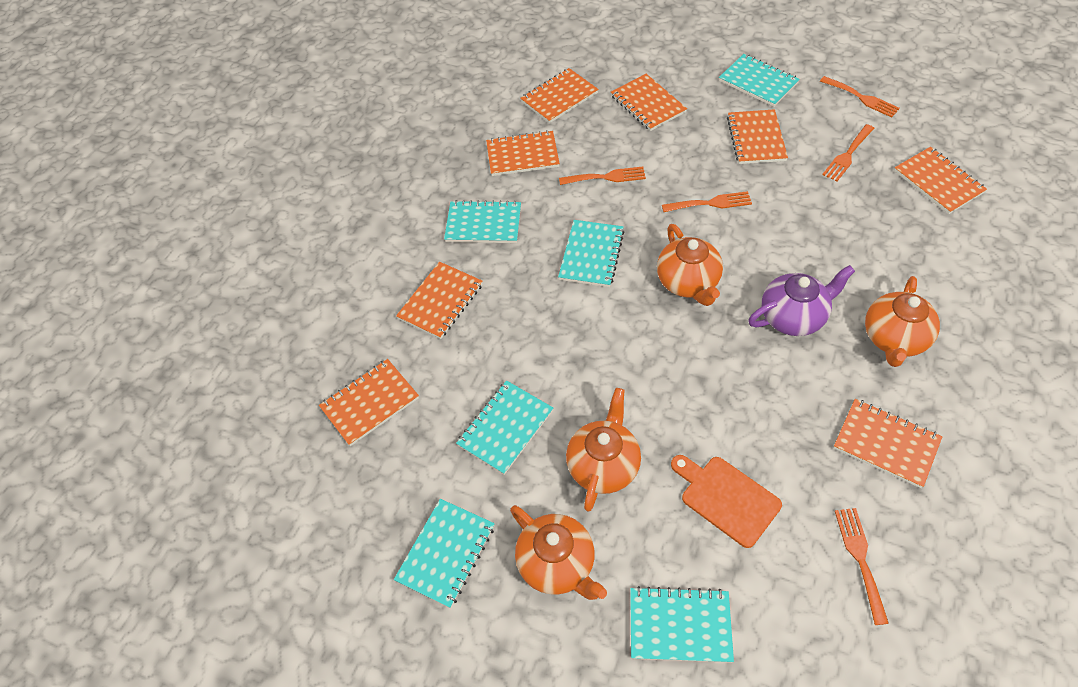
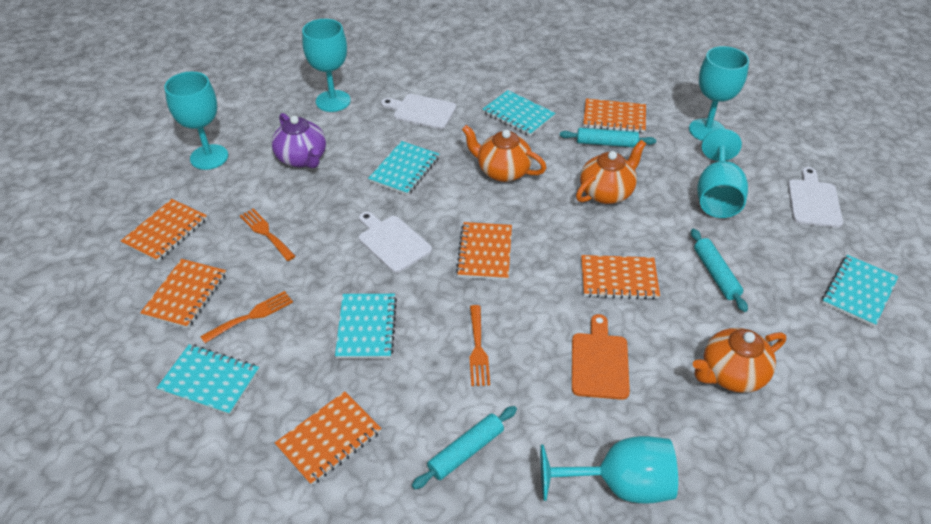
orange fork: 5 -> 3
orange notebook: 8 -> 6
orange teapot: 4 -> 3
turquoise goblet: 0 -> 5
turquoise notebook: 6 -> 5
turquoise rolling pin: 0 -> 3
white cutting board: 0 -> 3

